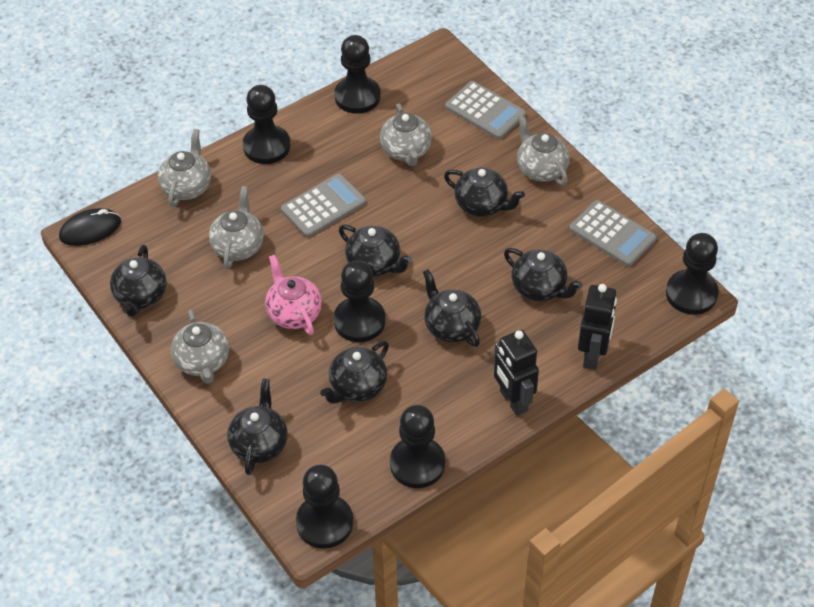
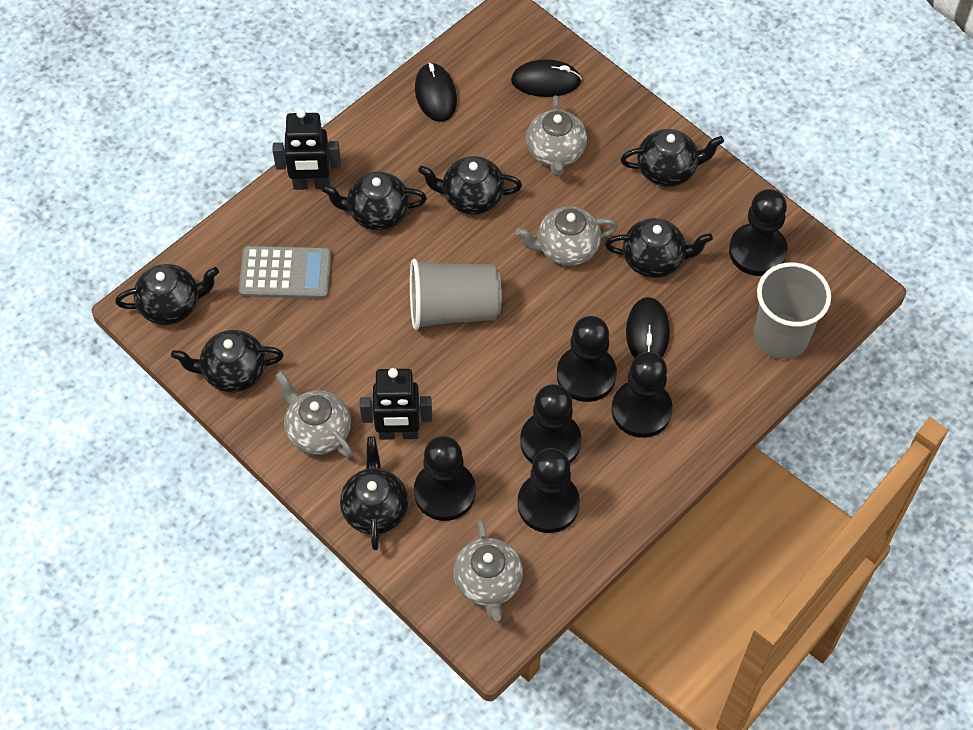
black mouse: 1 -> 3
grey calculator: 3 -> 1
grey cup: 0 -> 2
grey teapot: 5 -> 4
pink teapot: 1 -> 0

